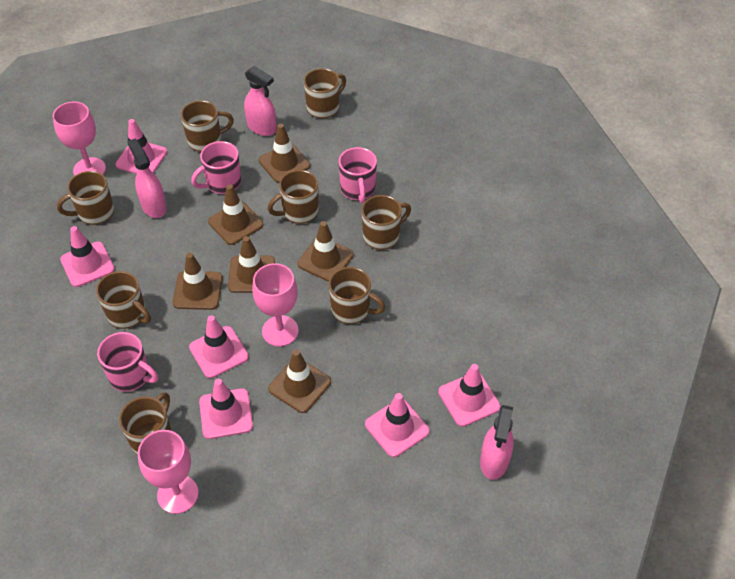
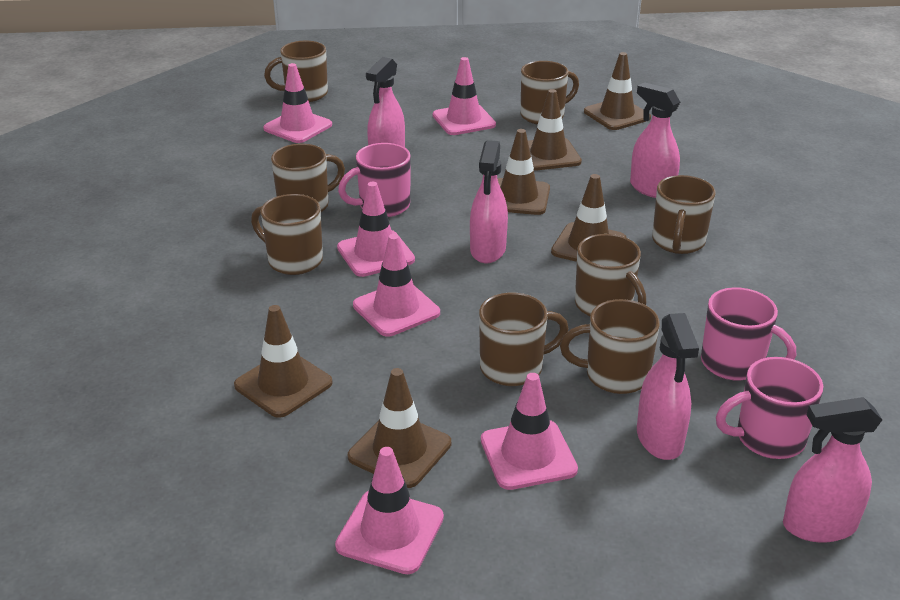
pink goblet: 3 -> 0
pink spray bottle: 3 -> 5

